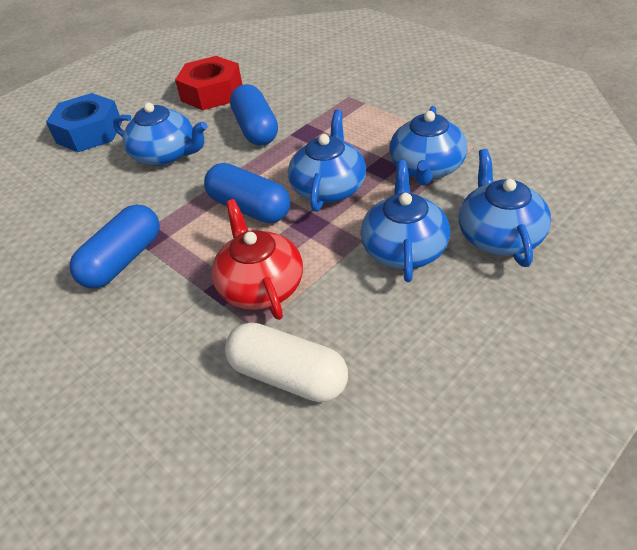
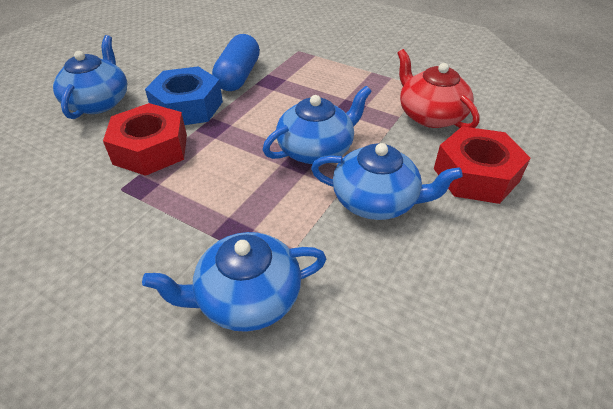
blue capsule: 3 -> 1
blue teapot: 5 -> 4
red nut: 1 -> 2
white capsule: 1 -> 0

